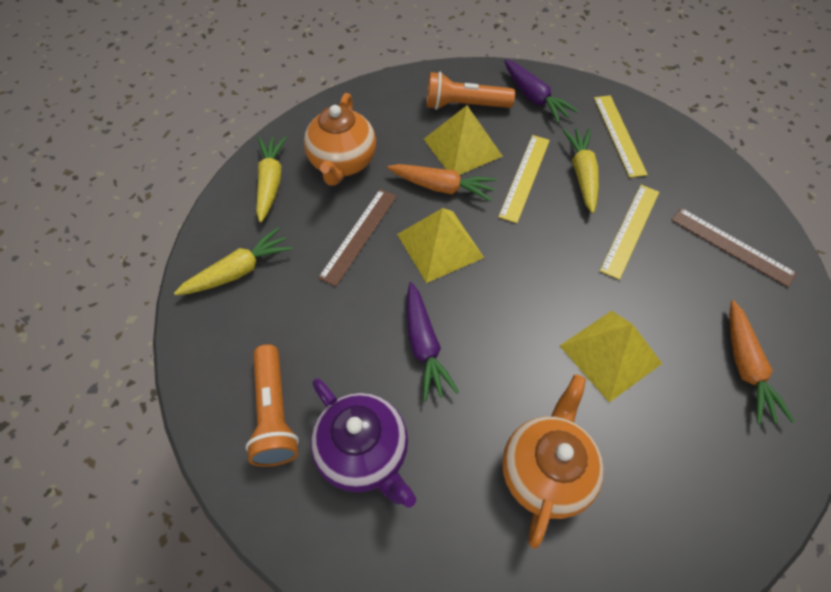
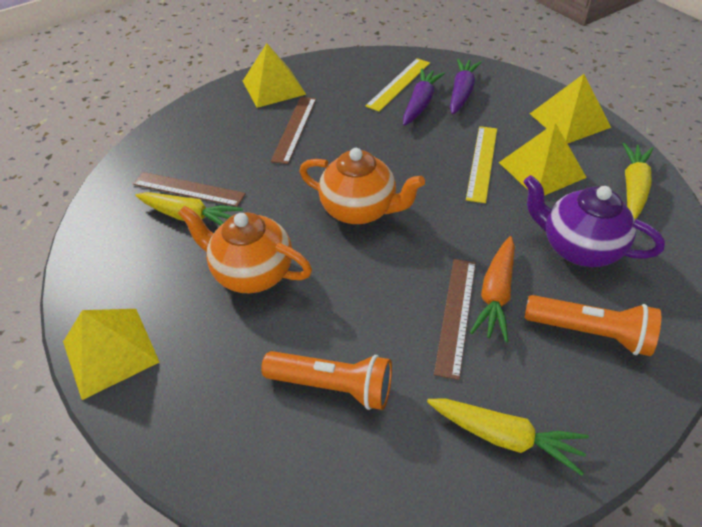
brown ruler: 2 -> 3
orange carrot: 2 -> 1
yellow pyramid: 3 -> 4
yellow ruler: 3 -> 2

